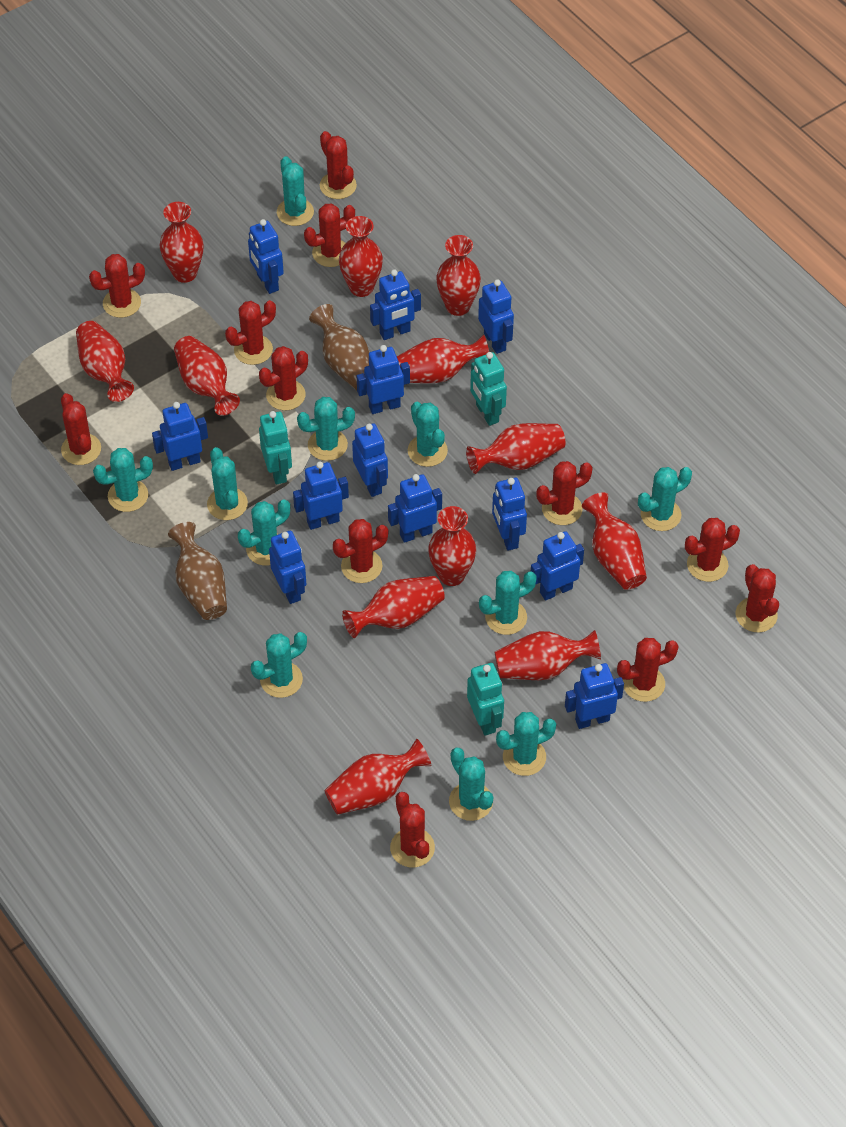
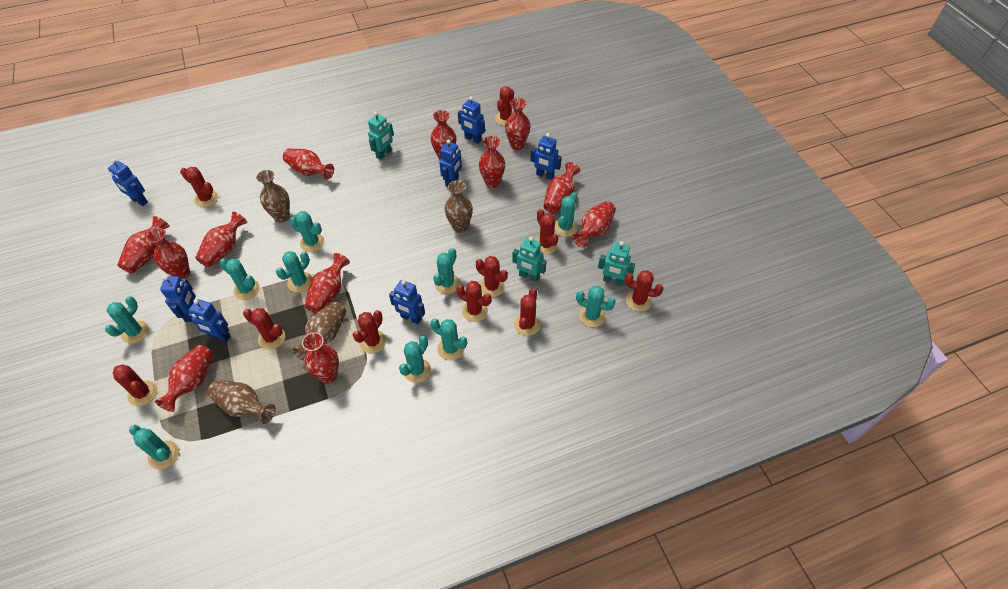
blue robot: 12 -> 7
brown vase: 2 -> 4
red cactus: 12 -> 10
turquoise cactus: 11 -> 10

